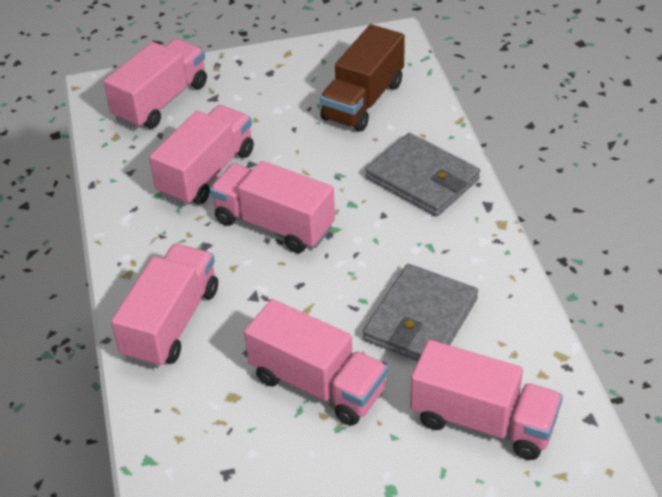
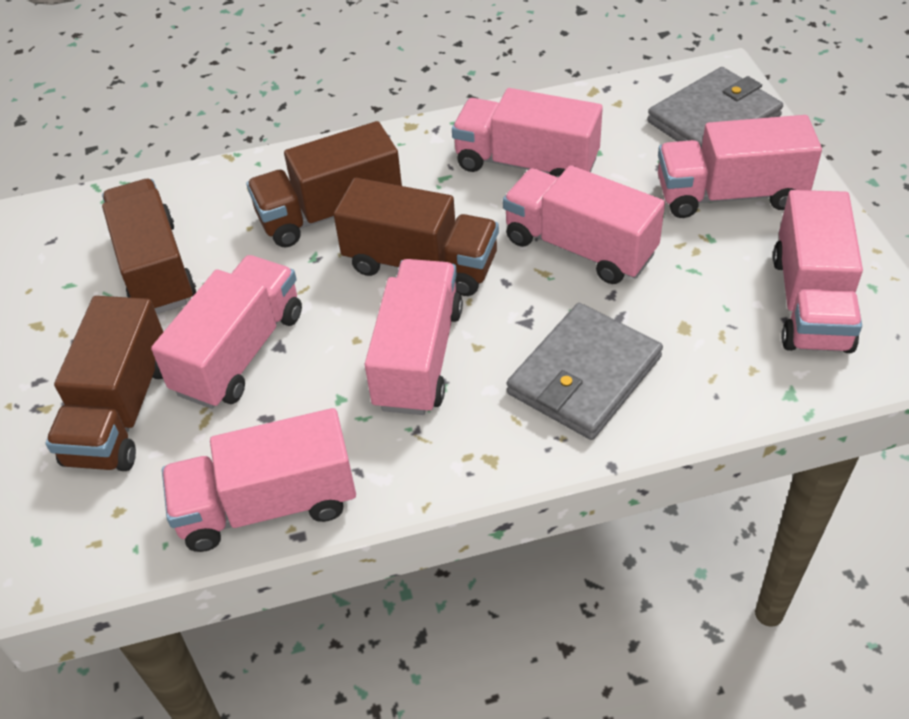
brown truck: 1 -> 4
pink truck: 6 -> 7

